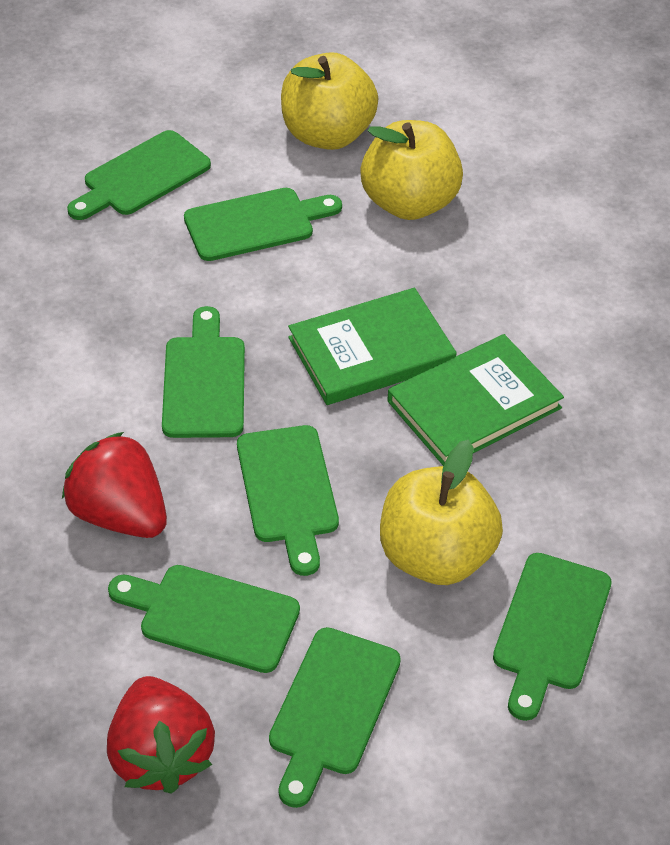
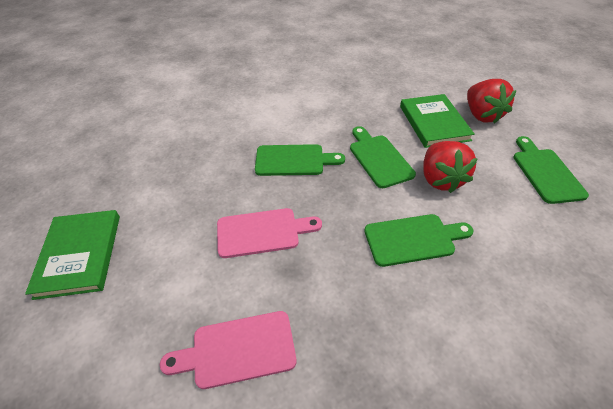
green cutting board: 7 -> 4
pink cutting board: 0 -> 2
yellow apple: 3 -> 0

